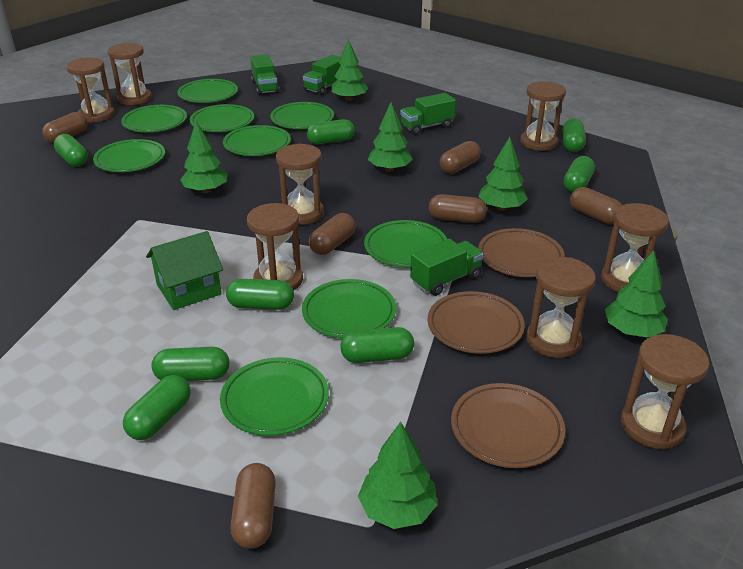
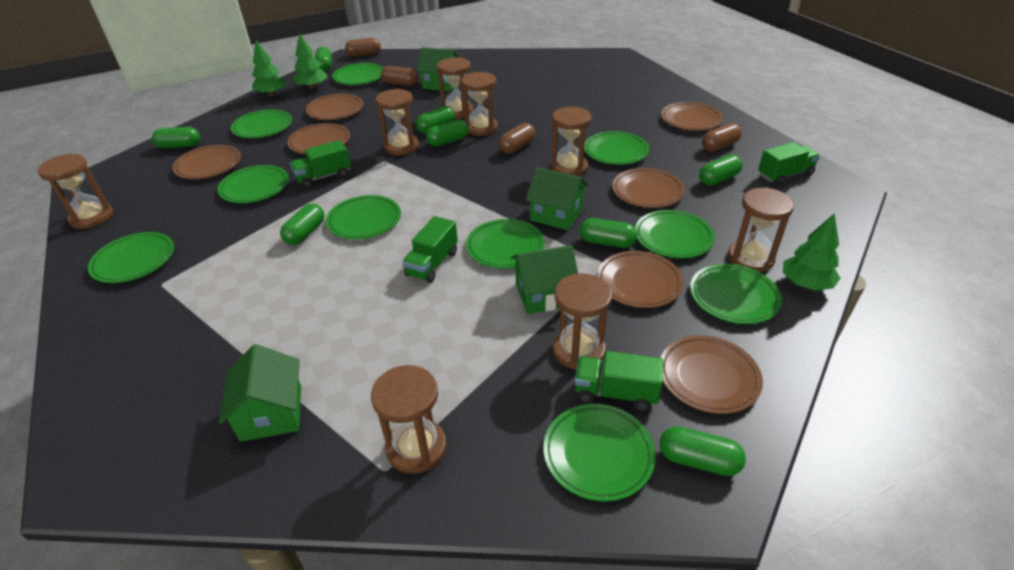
brown capsule: 6 -> 4
brown plate: 3 -> 7
green house: 1 -> 4
green plate: 9 -> 10
green tree: 6 -> 3

